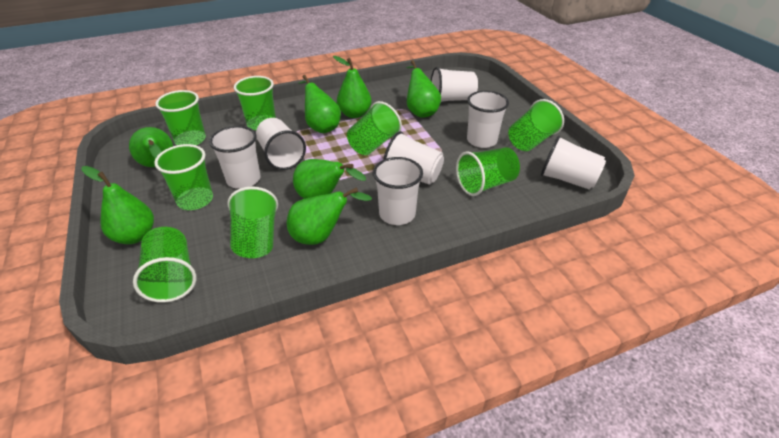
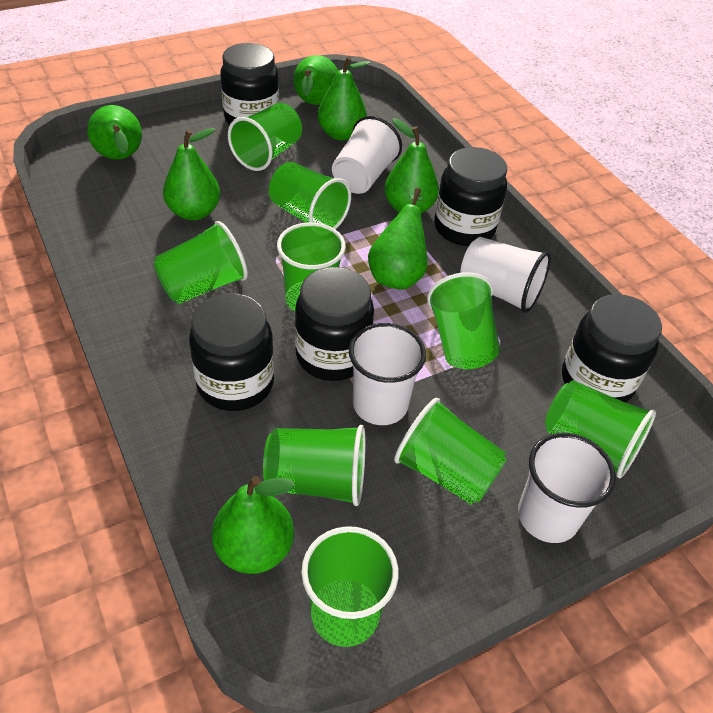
black jar: 0 -> 5
green cup: 8 -> 9
white cup: 7 -> 4

